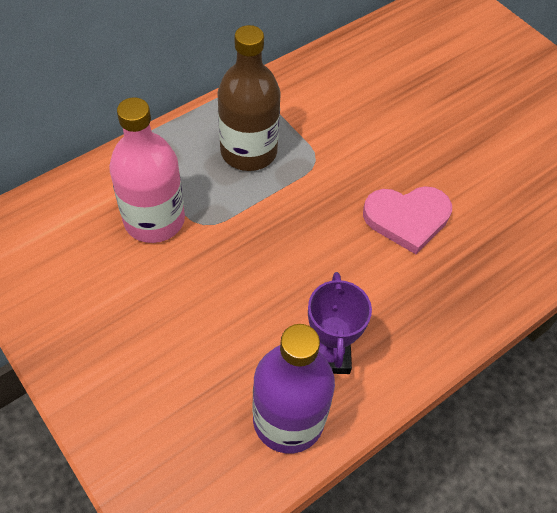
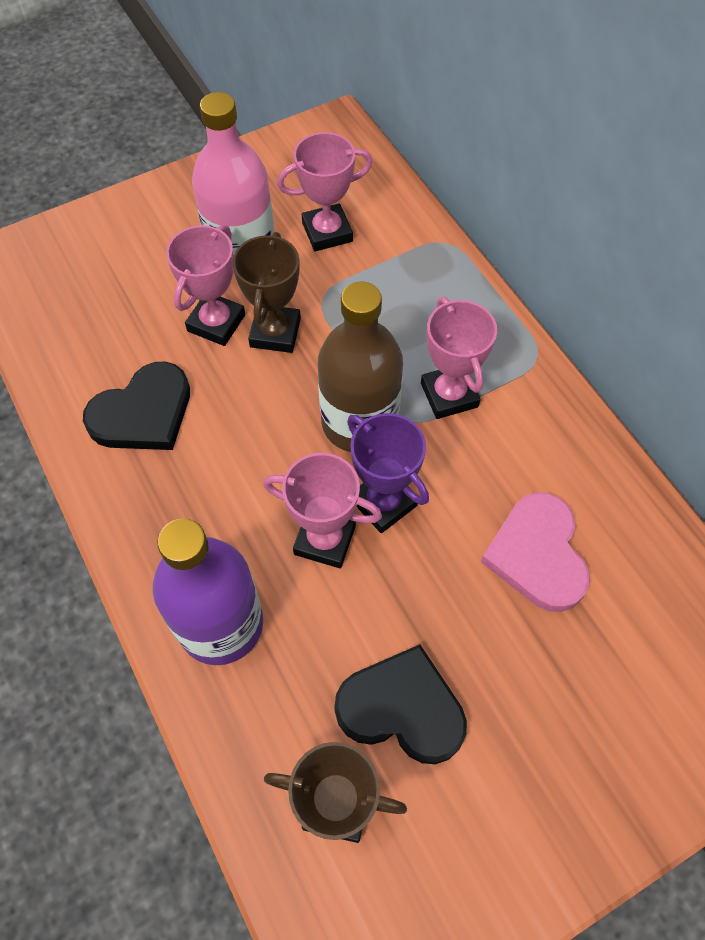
black heart: 0 -> 2
brown trophy: 0 -> 2
pink trophy: 0 -> 4

